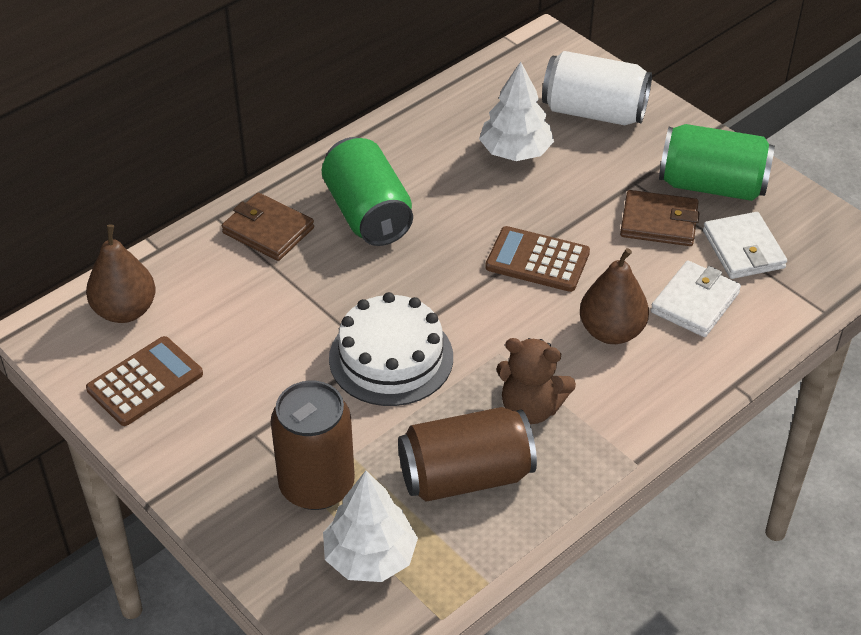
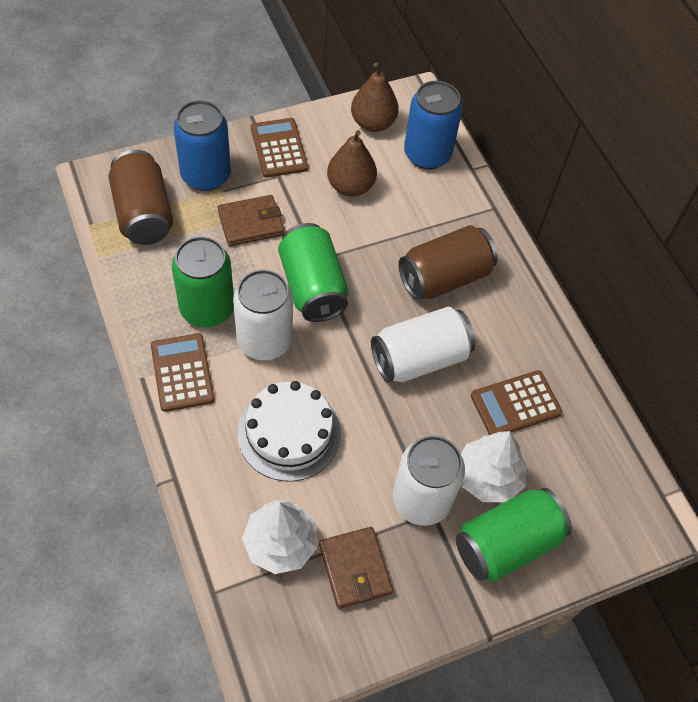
blue can: 0 -> 2
brown calculator: 2 -> 3
brown teddy bear: 1 -> 0
green can: 2 -> 3
white can: 1 -> 3
white wallet: 2 -> 0

